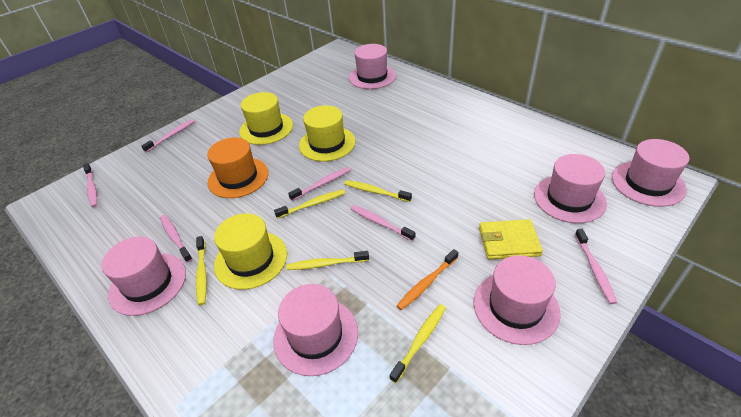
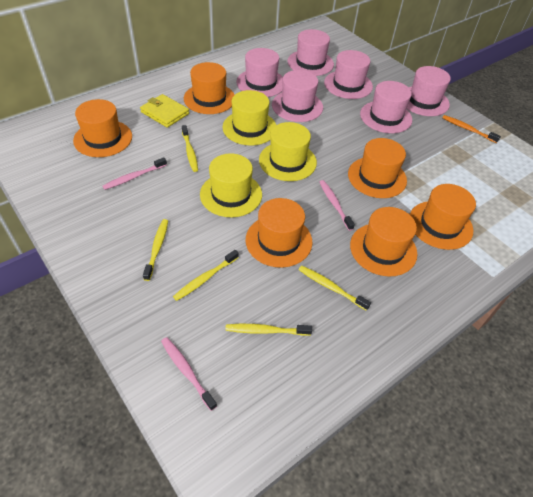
orange hat: 1 -> 6
pink toothbrush: 6 -> 3

